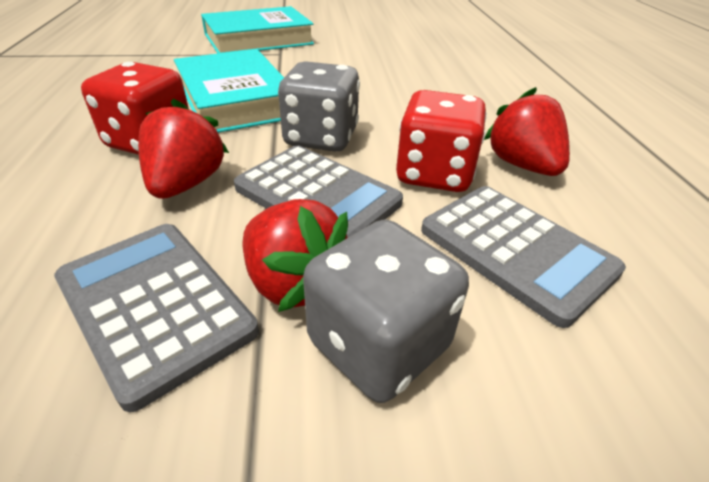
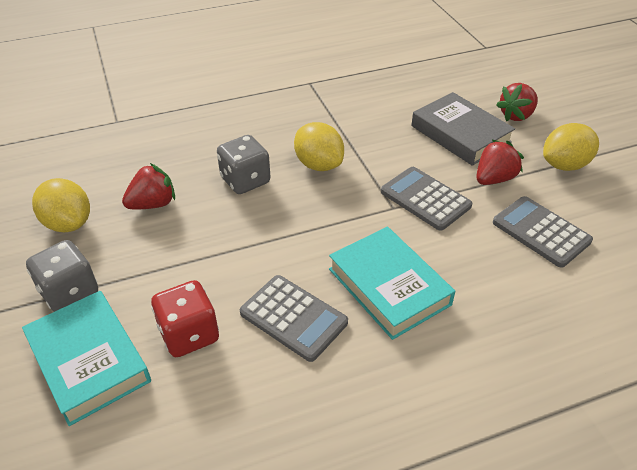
grey book: 0 -> 1
red dice: 2 -> 1
yellow lemon: 0 -> 3

